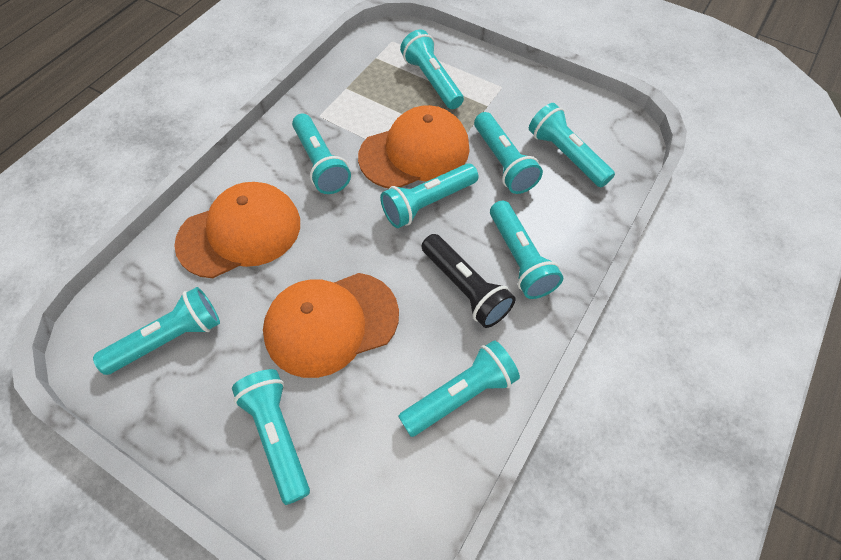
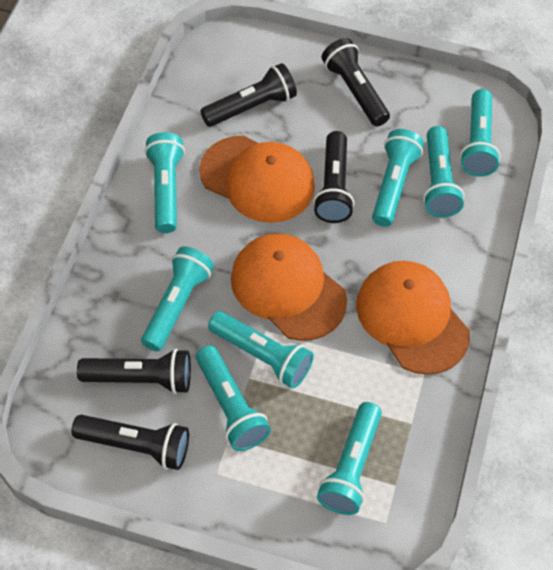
black flashlight: 1 -> 5
turquoise flashlight: 9 -> 8

